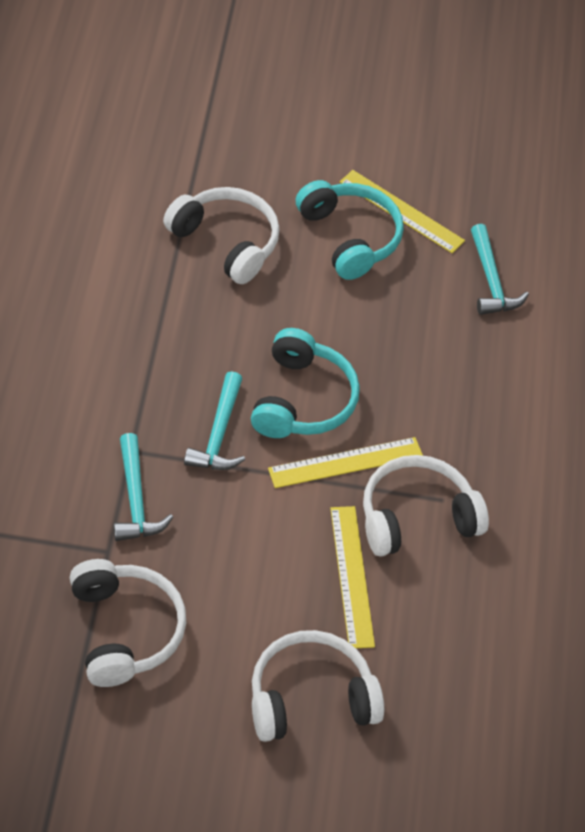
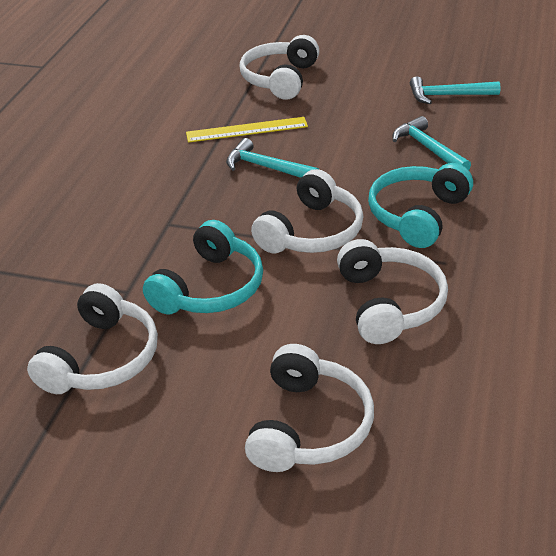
white headphones: 4 -> 5
yellow ruler: 3 -> 1

